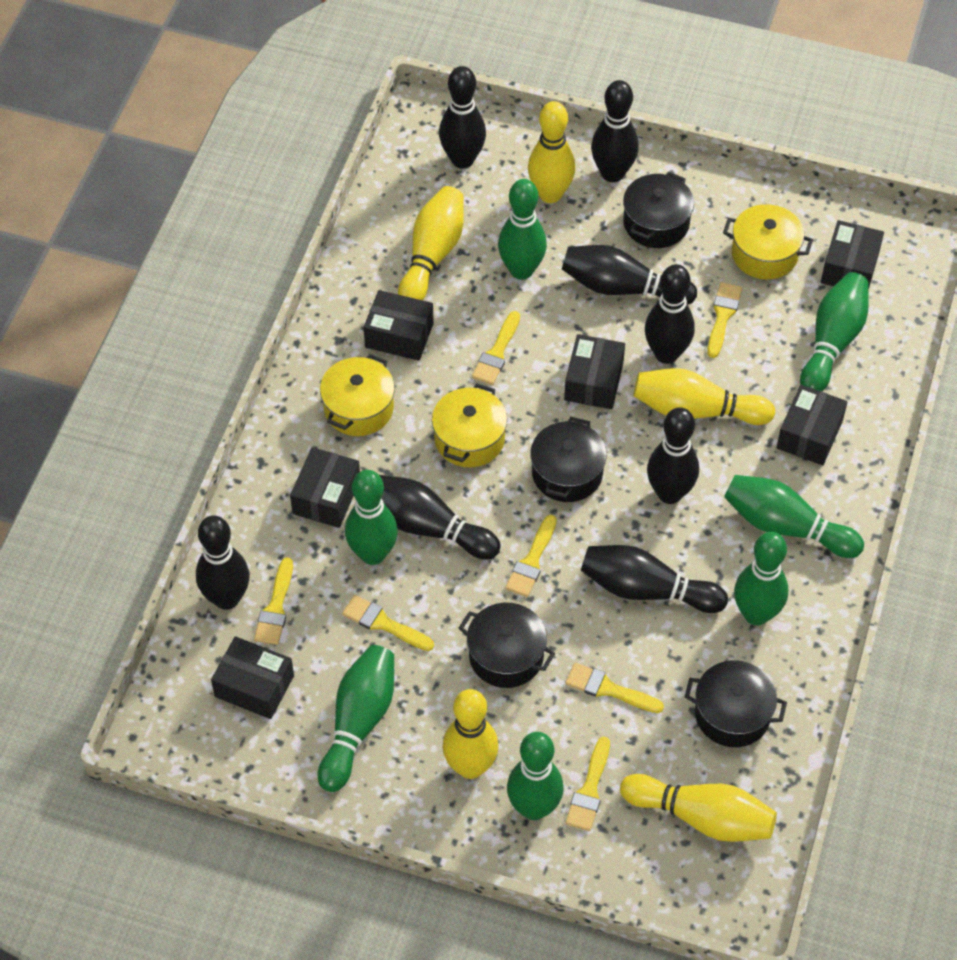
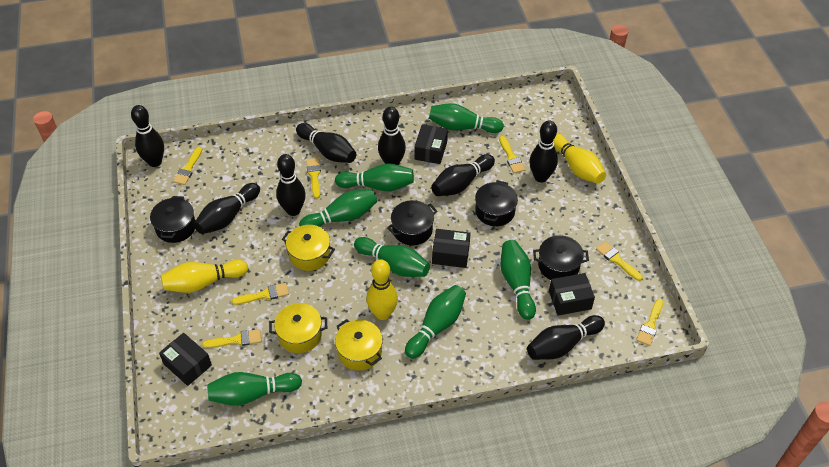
black box: 6 -> 4
yellow bowling pin: 5 -> 3

